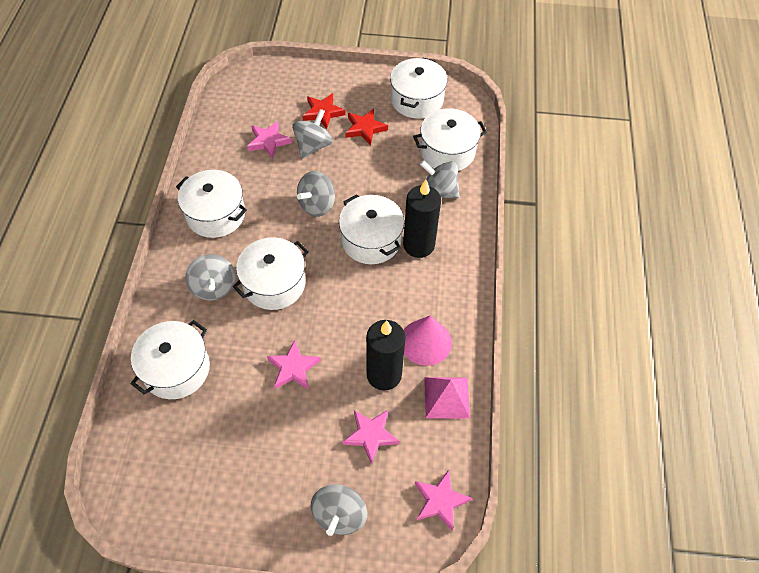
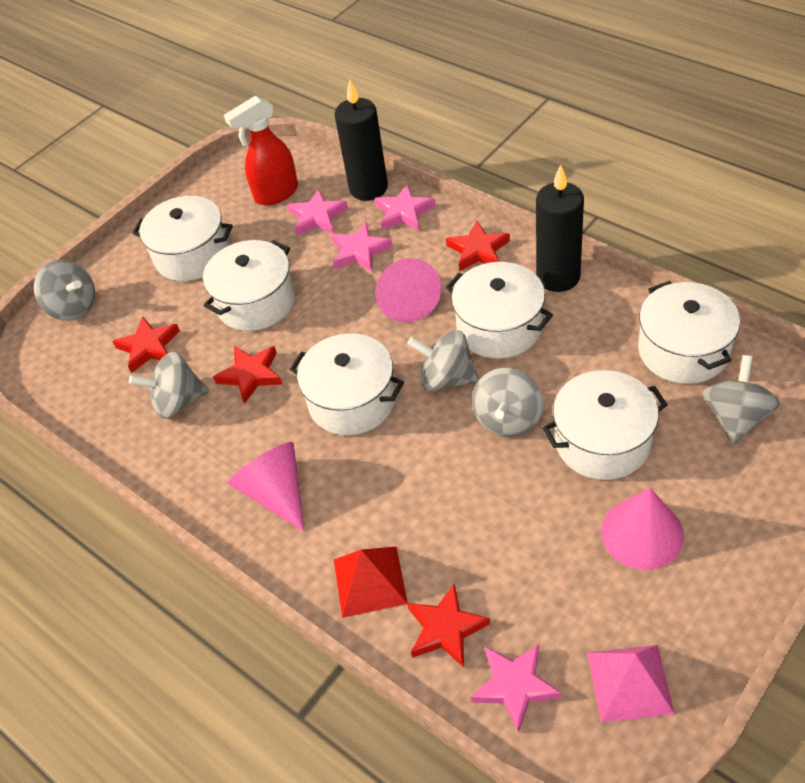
pink cone: 1 -> 3
red pyramid: 0 -> 1
red spray bottle: 0 -> 1
red star: 2 -> 4

